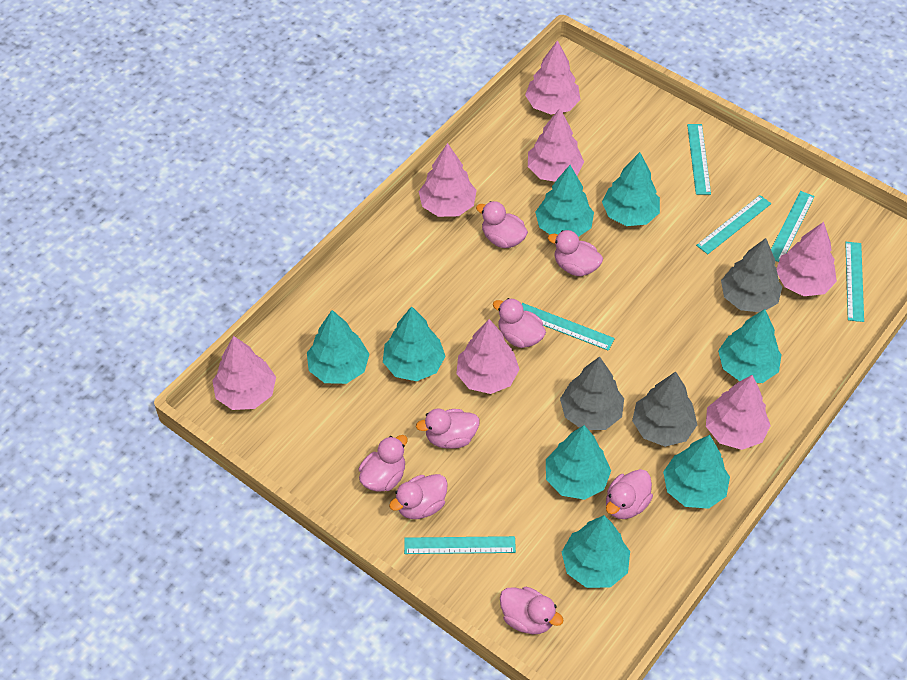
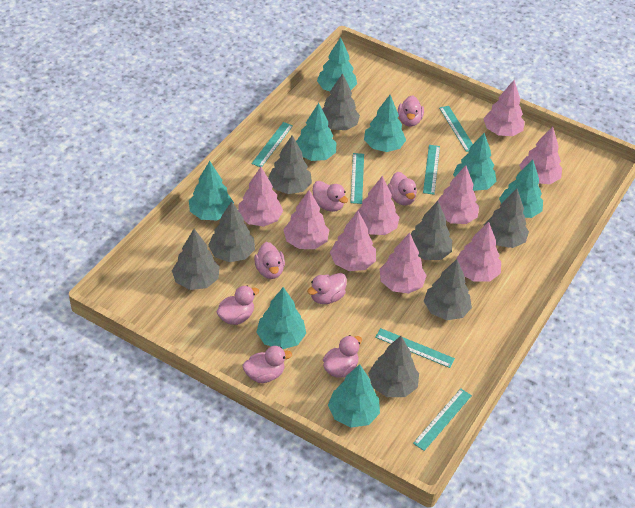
grey tree: 3 -> 8
pink tree: 7 -> 9

